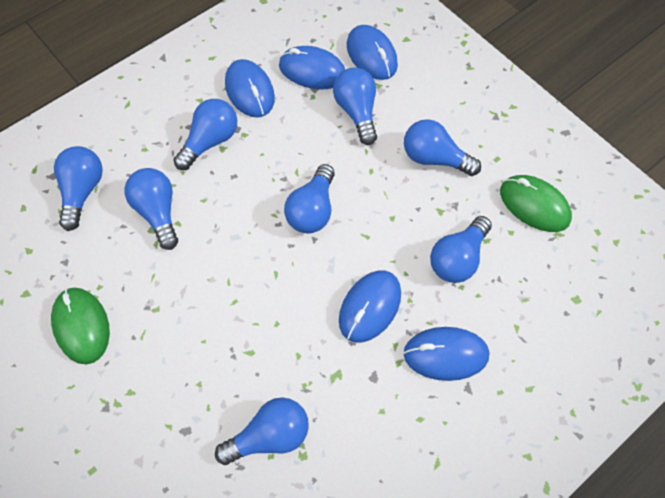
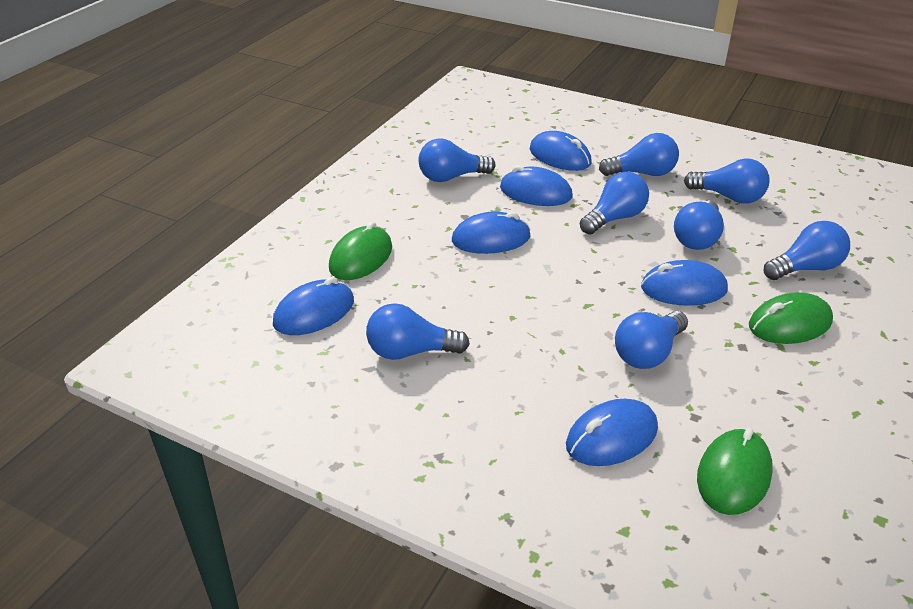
blue mouse: 5 -> 6
green mouse: 2 -> 3

